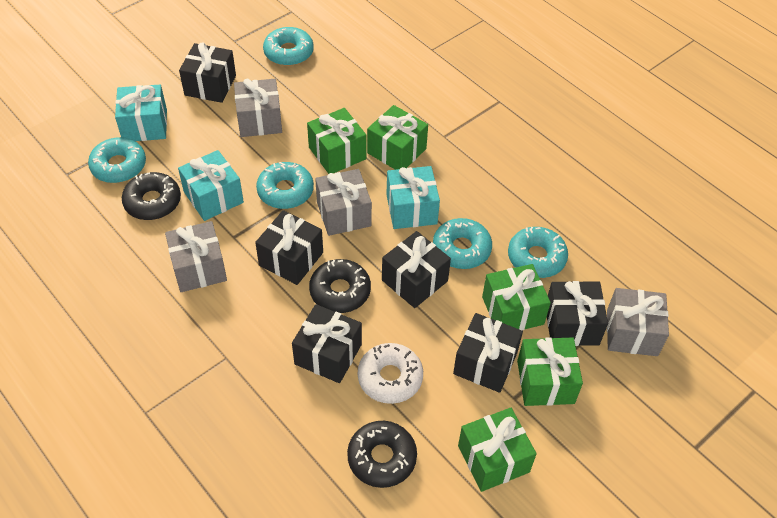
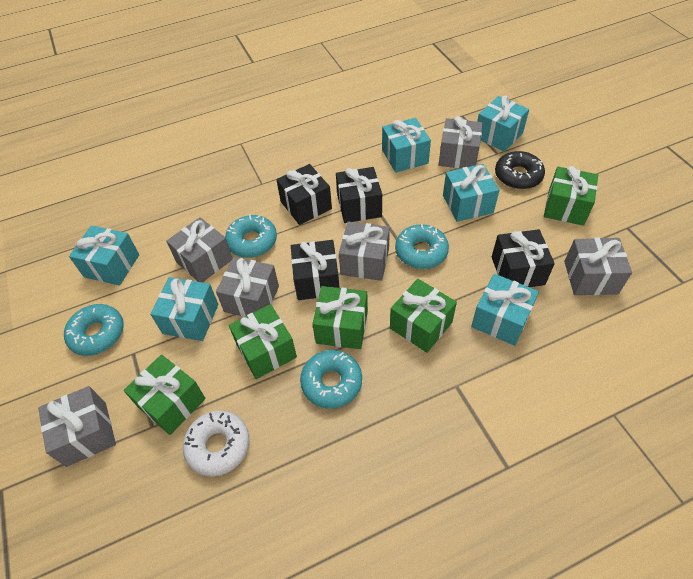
black donut: 3 -> 1
black gift: 6 -> 4
grey gift: 4 -> 6
turquoise donut: 5 -> 4
turquoise gift: 3 -> 6

